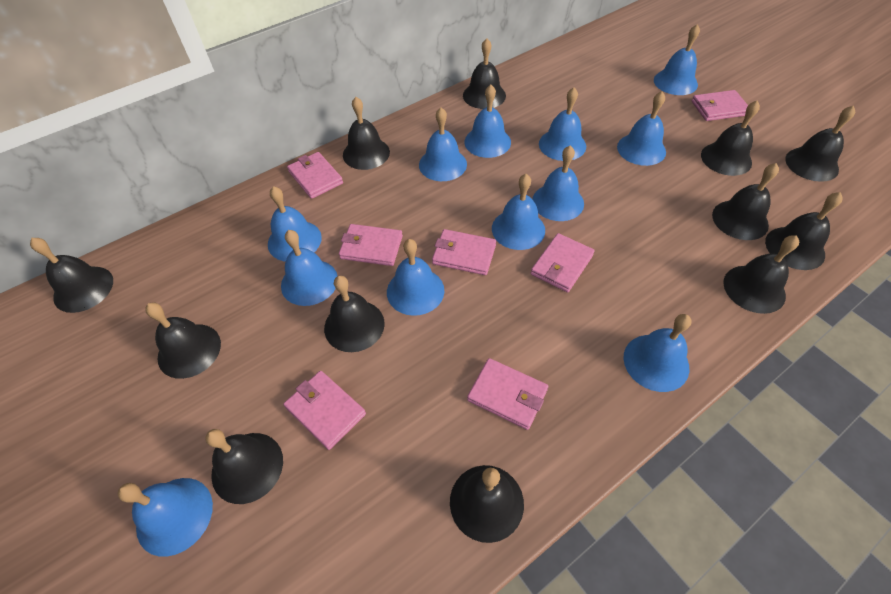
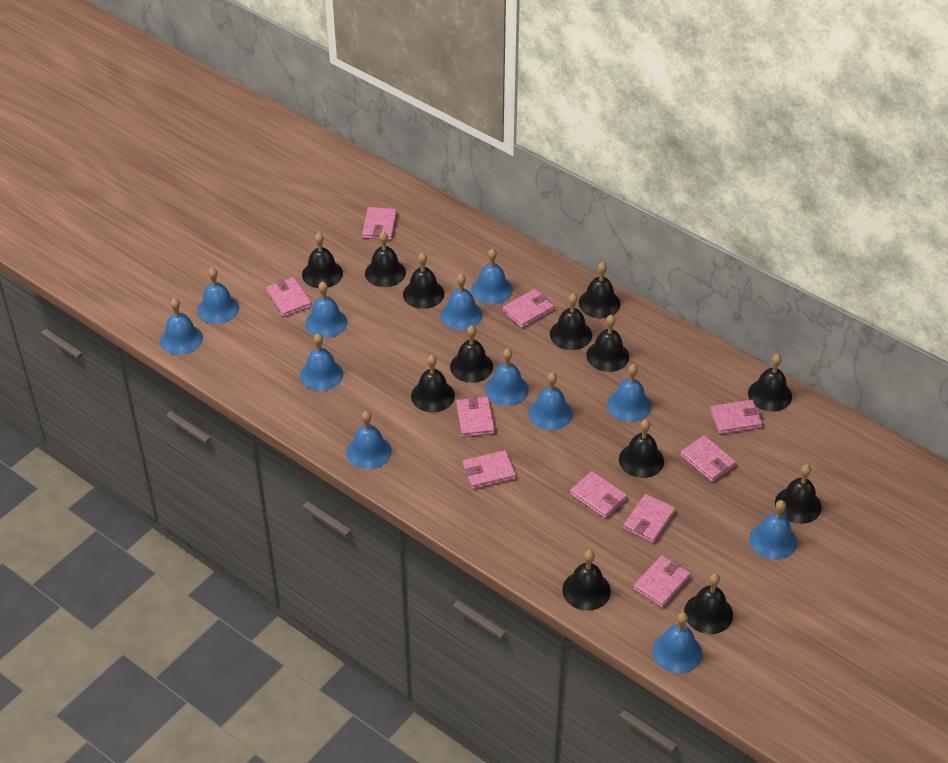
black bell: 12 -> 13
pink wallet: 7 -> 10

